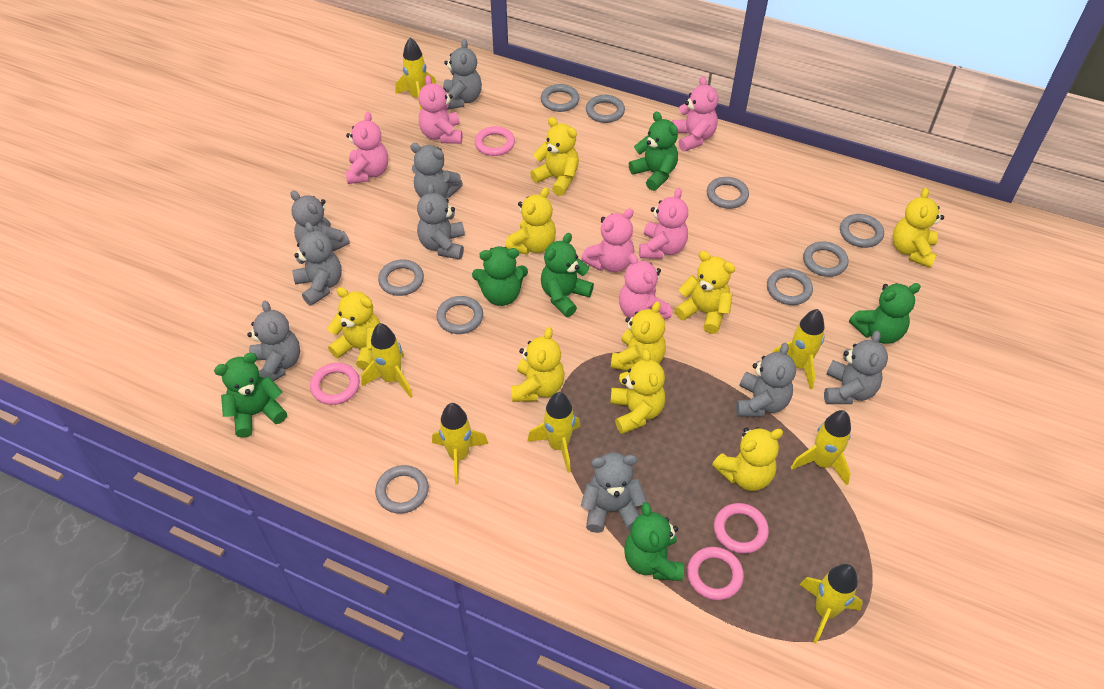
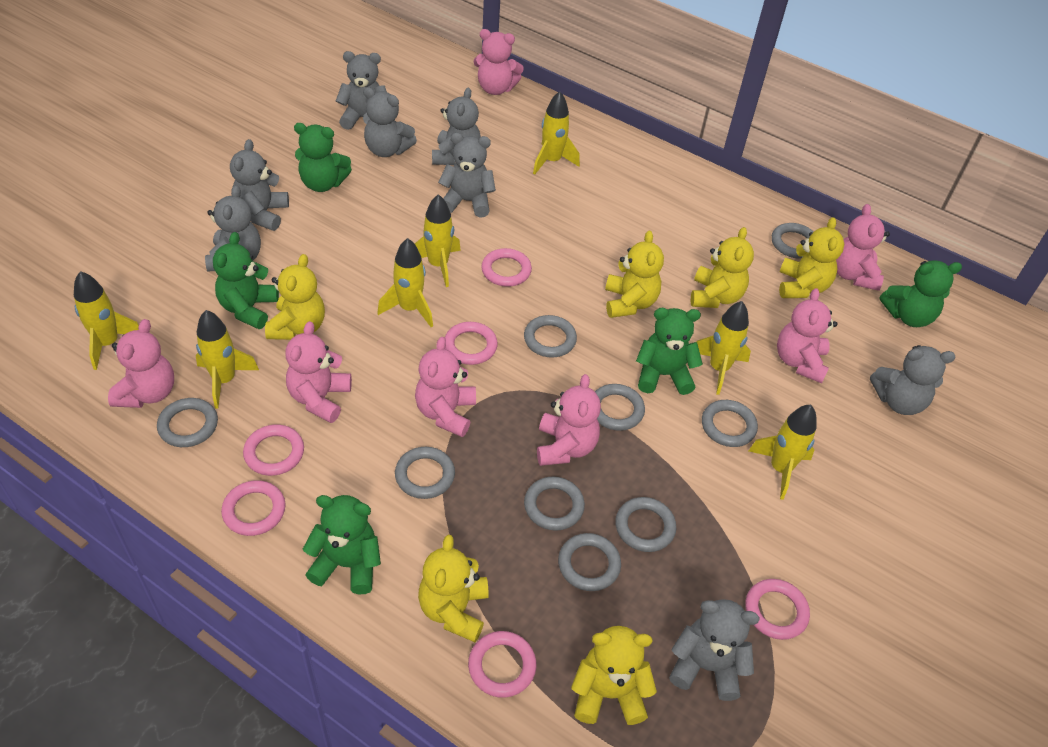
green teddy bear: 6 -> 5
grey teddy bear: 9 -> 8
pink ring: 4 -> 6
pink teddy bear: 6 -> 7
yellow teddy bear: 9 -> 6

